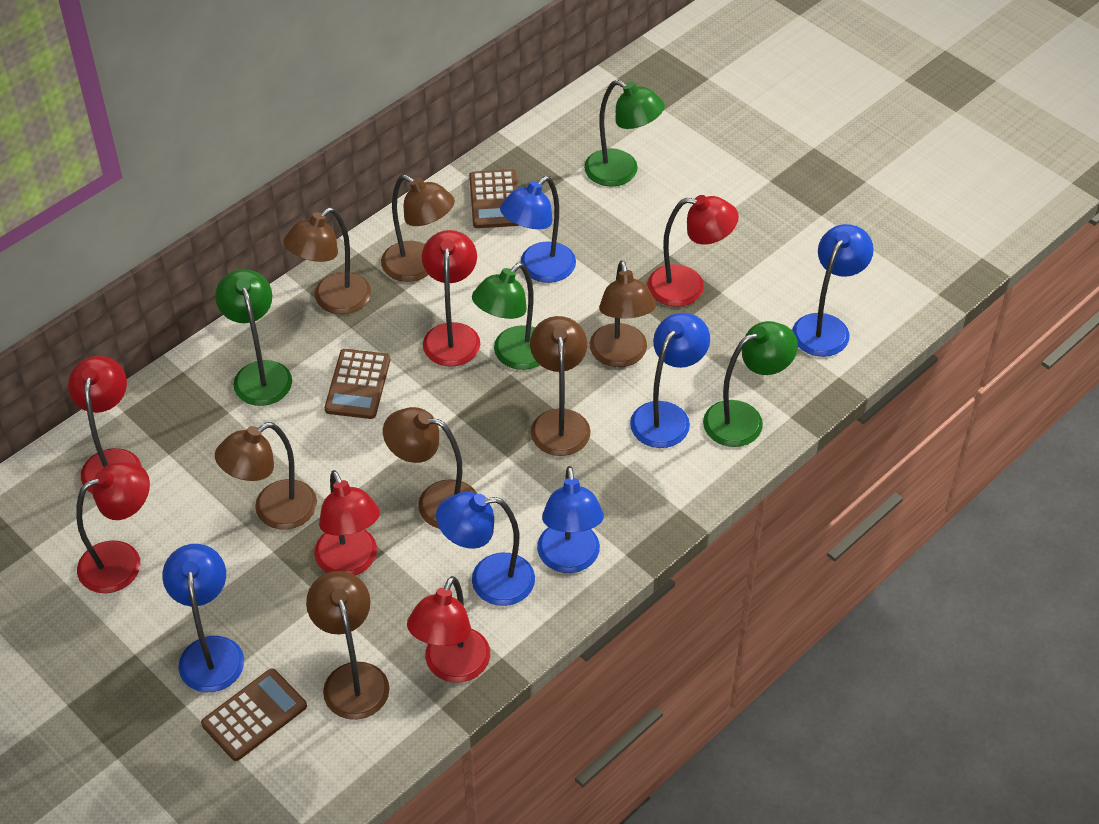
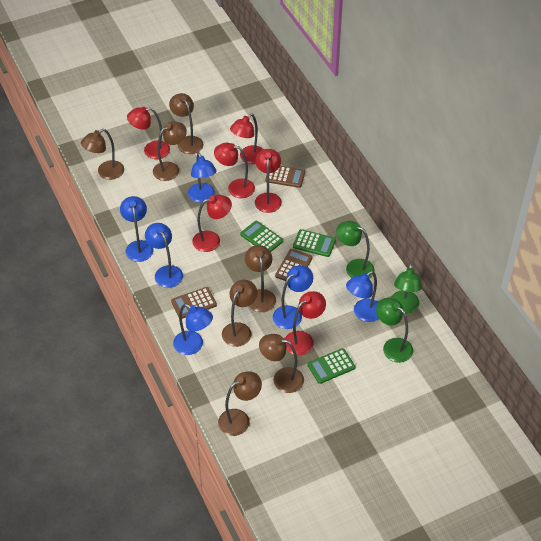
green calculator: 0 -> 3
green lamp: 4 -> 3

